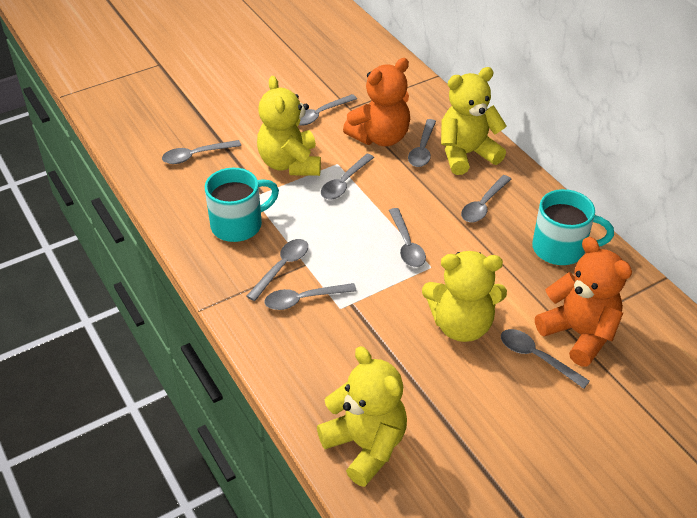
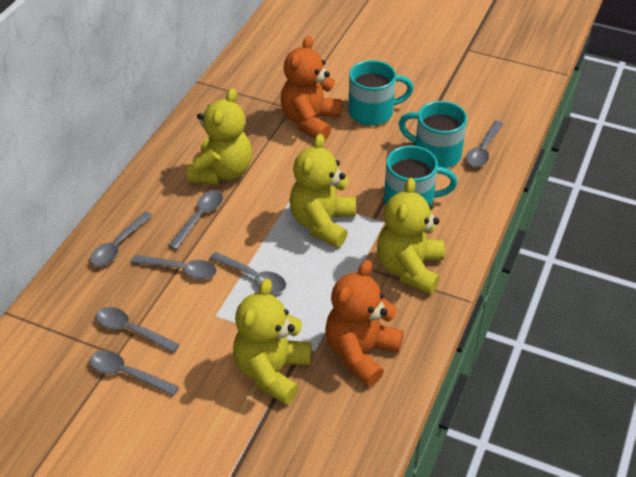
grey spoon: 9 -> 7
turquoise mug: 2 -> 3

